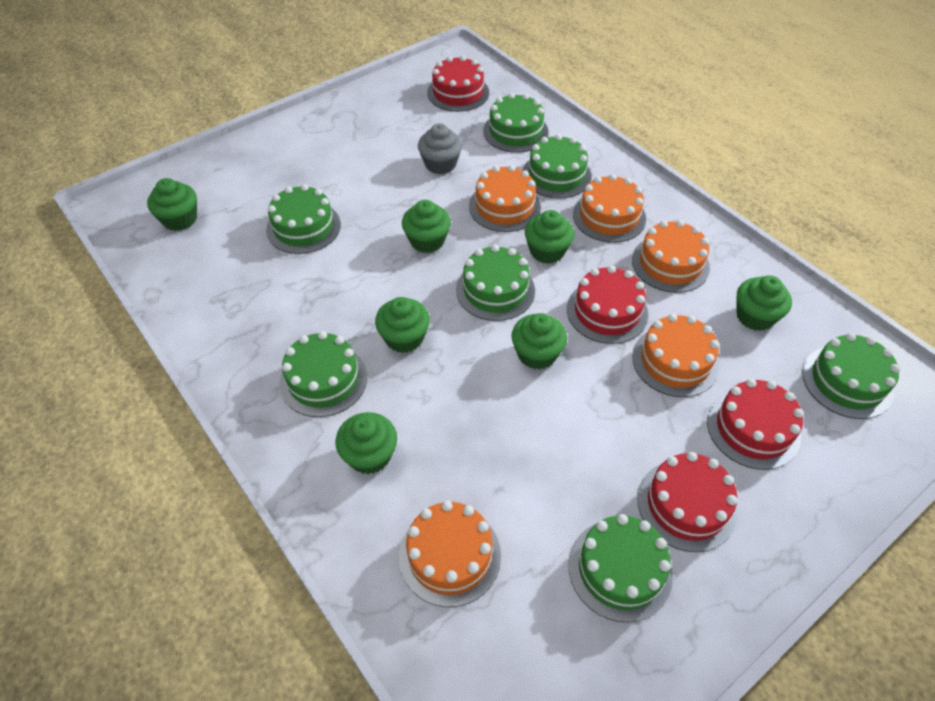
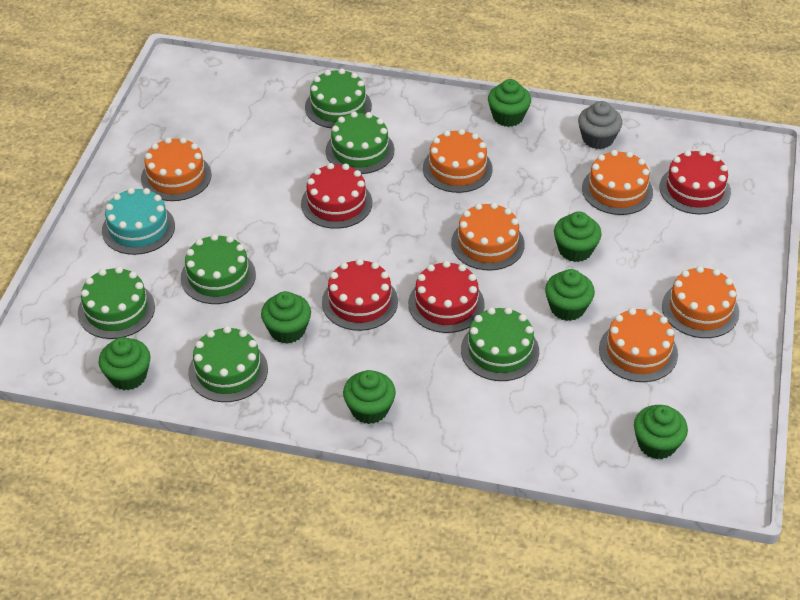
green cake: 7 -> 6
orange cake: 5 -> 6
turquoise cake: 0 -> 1

